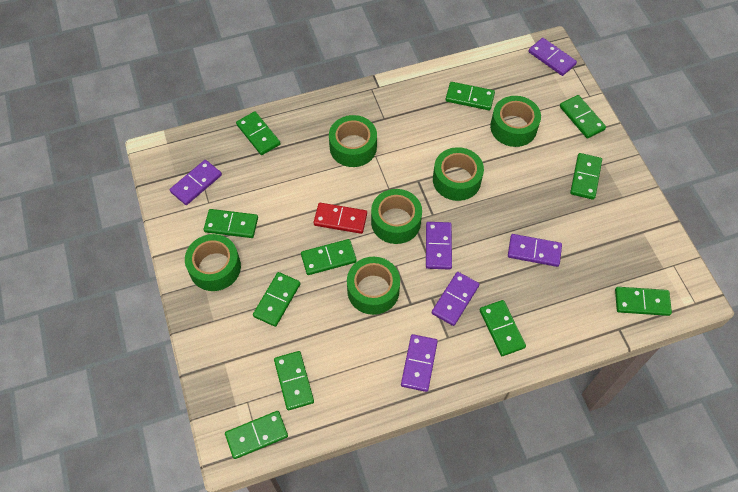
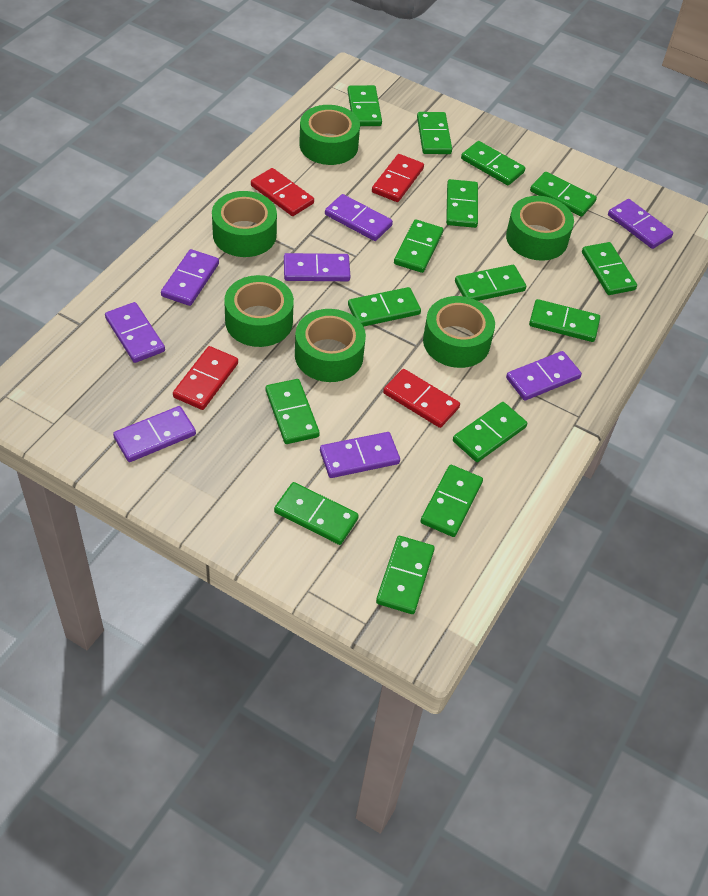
green domino: 11 -> 15
purple domino: 6 -> 8
red domino: 1 -> 4

